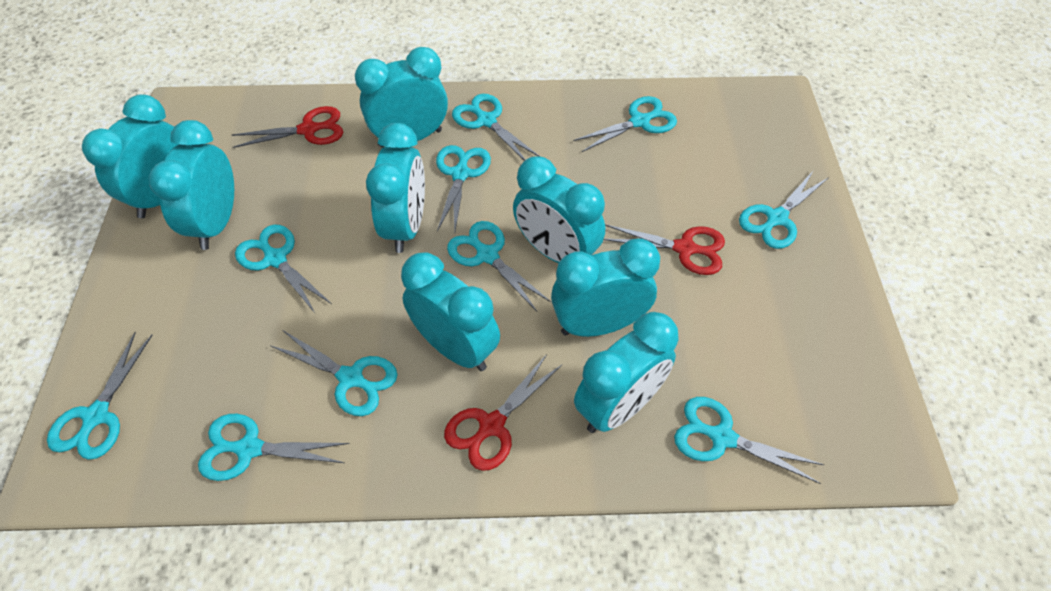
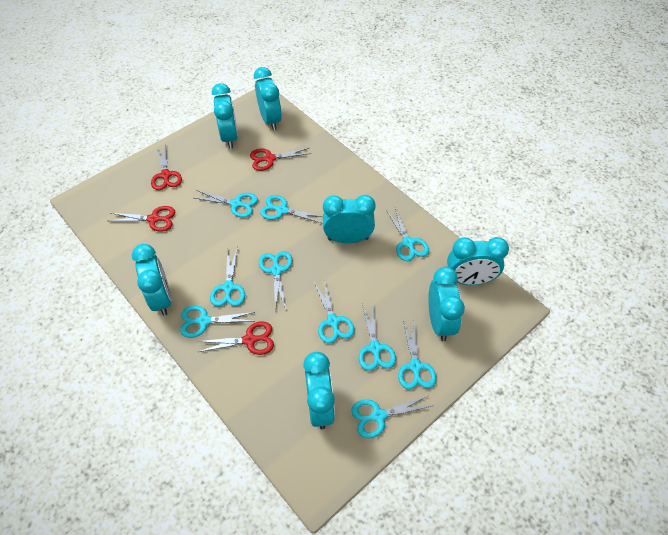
red scissors: 3 -> 4
turquoise clock: 8 -> 7

